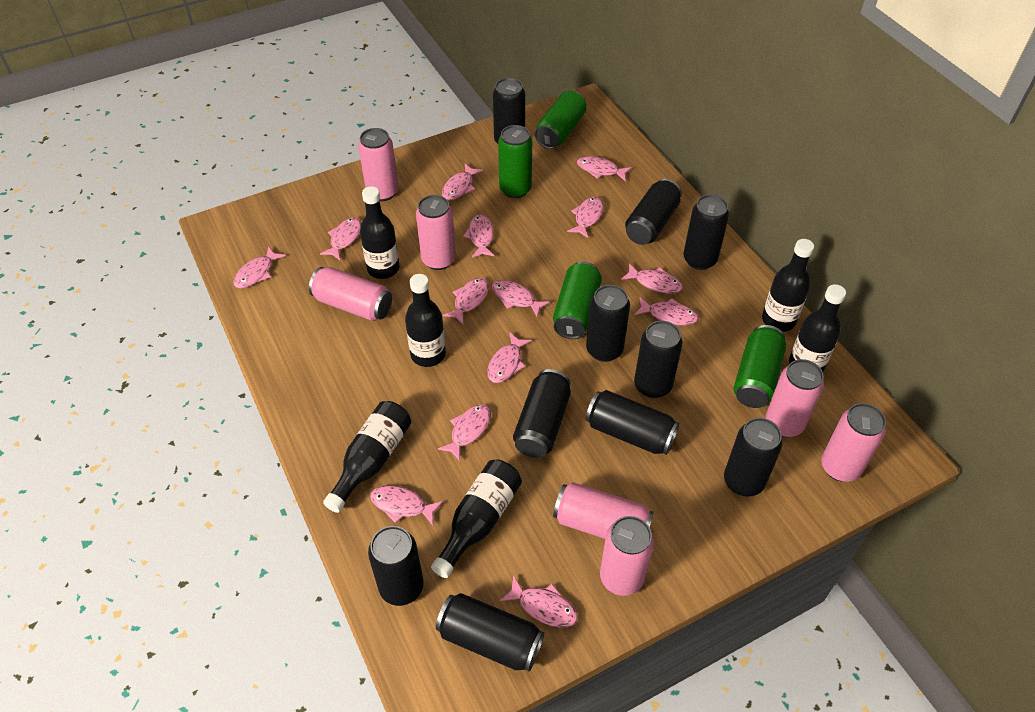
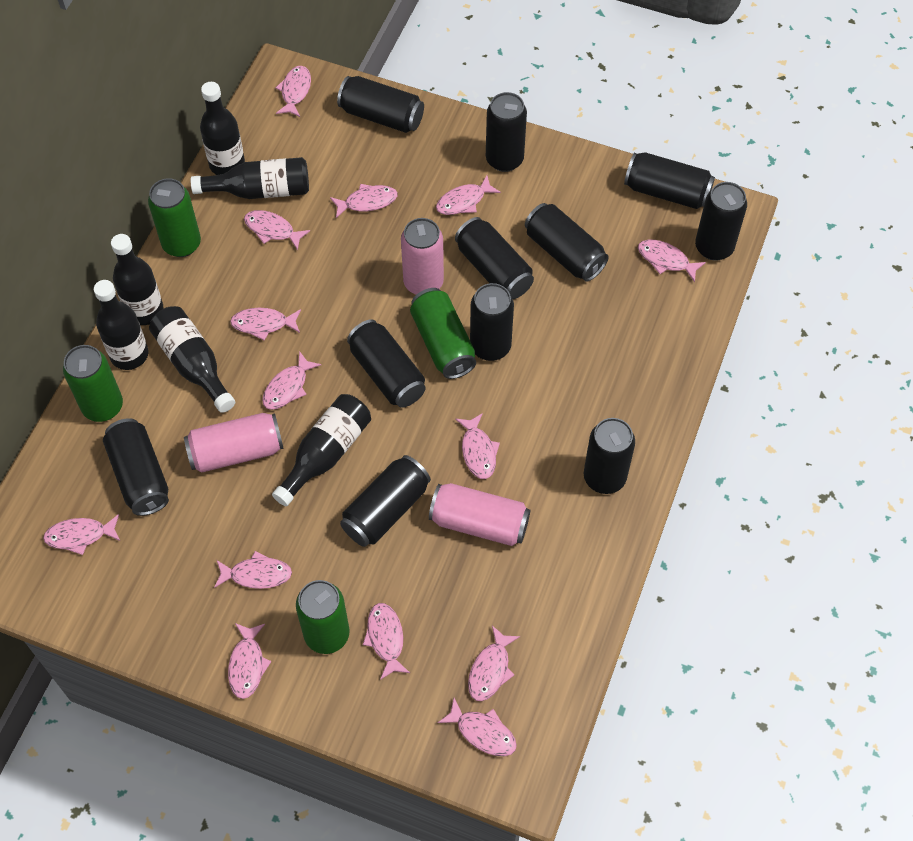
black can: 10 -> 11
pink can: 7 -> 3

